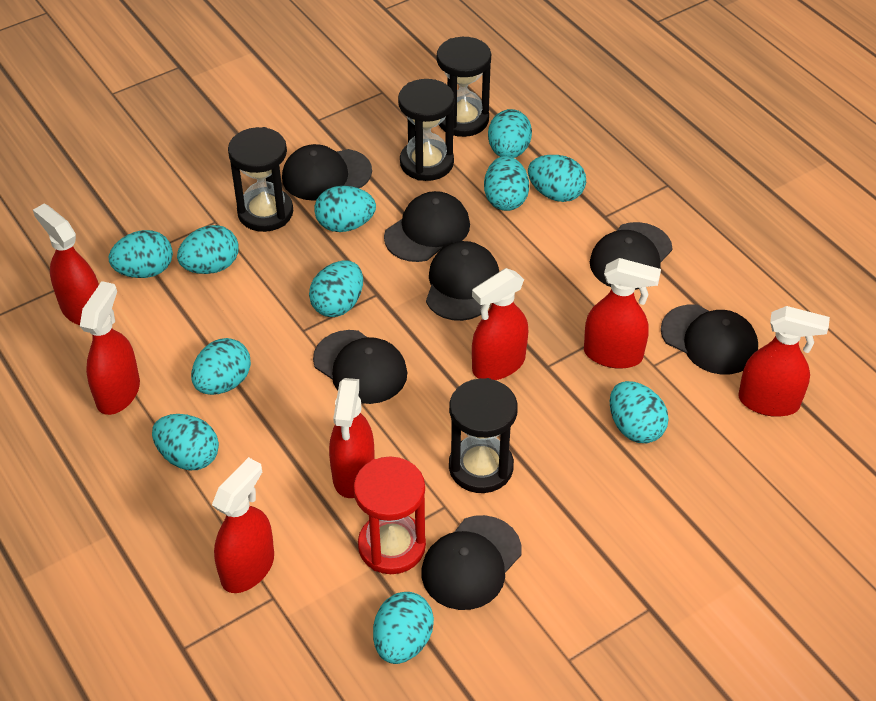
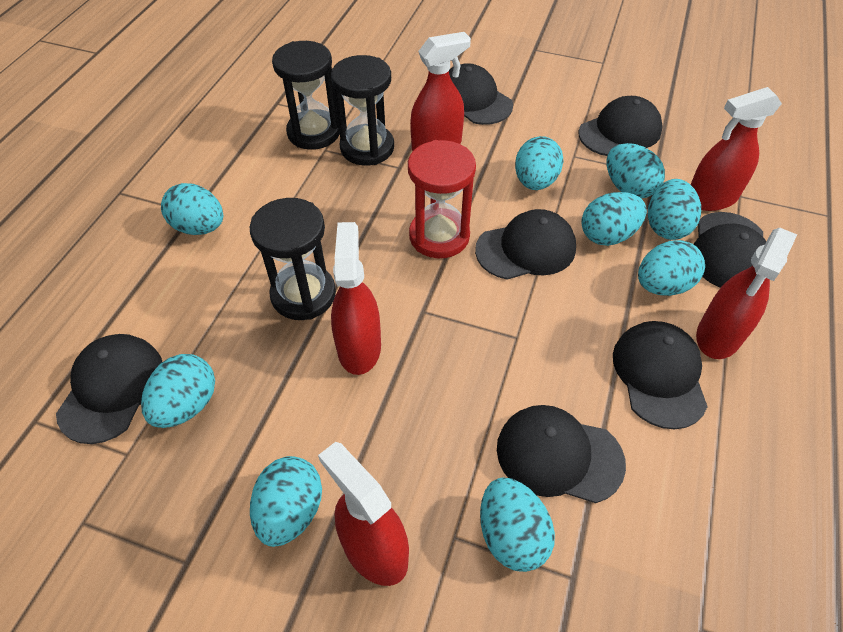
black hourglass: 4 -> 3
red spray bottle: 7 -> 5
turquoise egg: 11 -> 9

